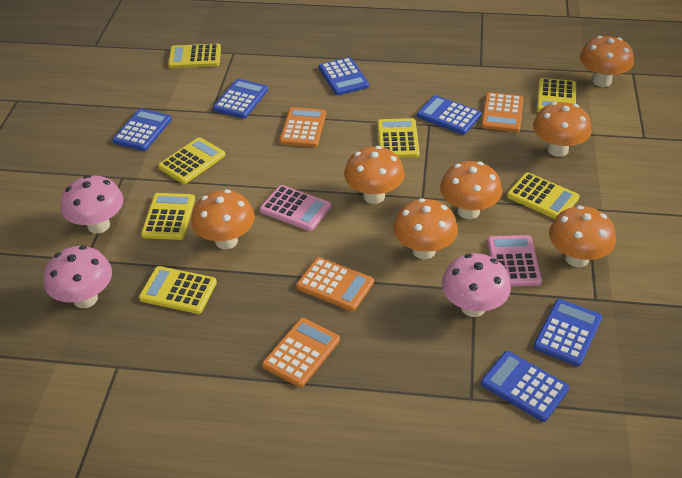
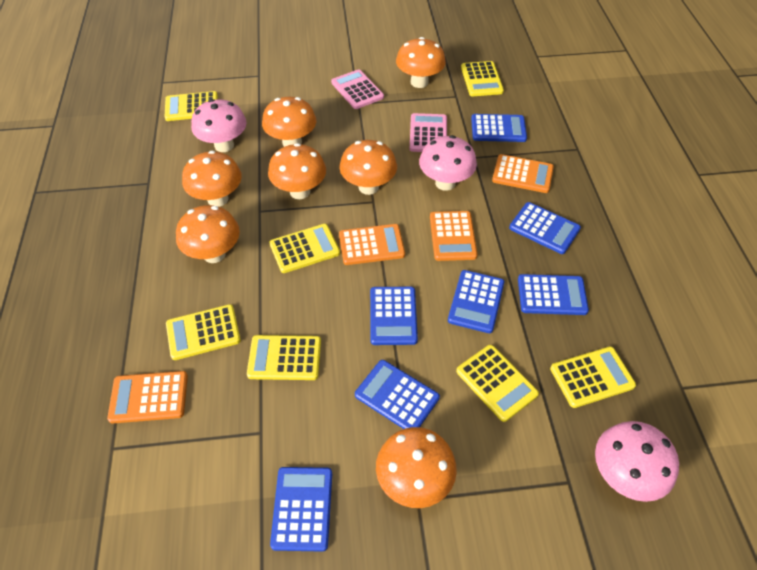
blue calculator: 6 -> 7

